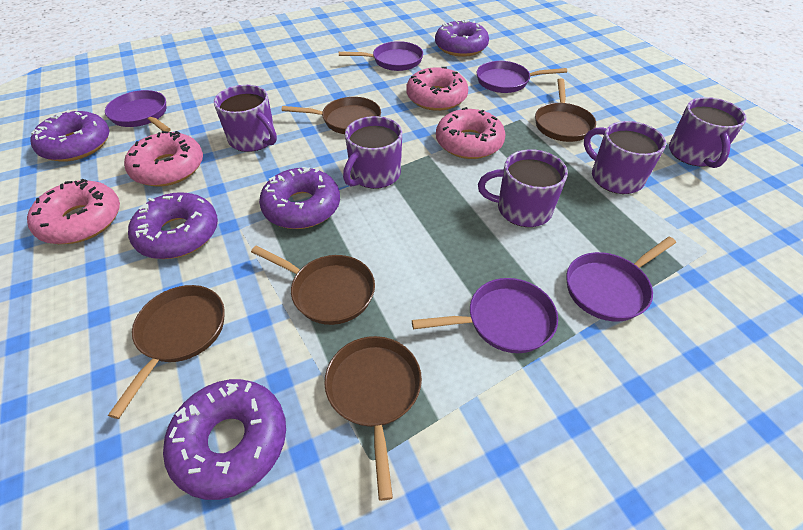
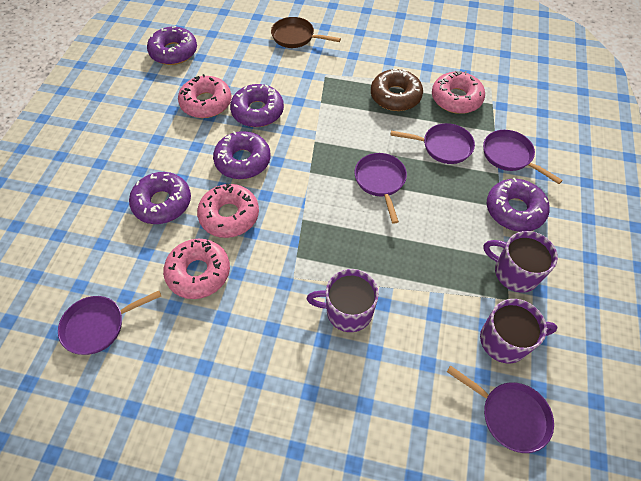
brown donut: 0 -> 1
brown pan: 5 -> 1
purple mug: 5 -> 3

